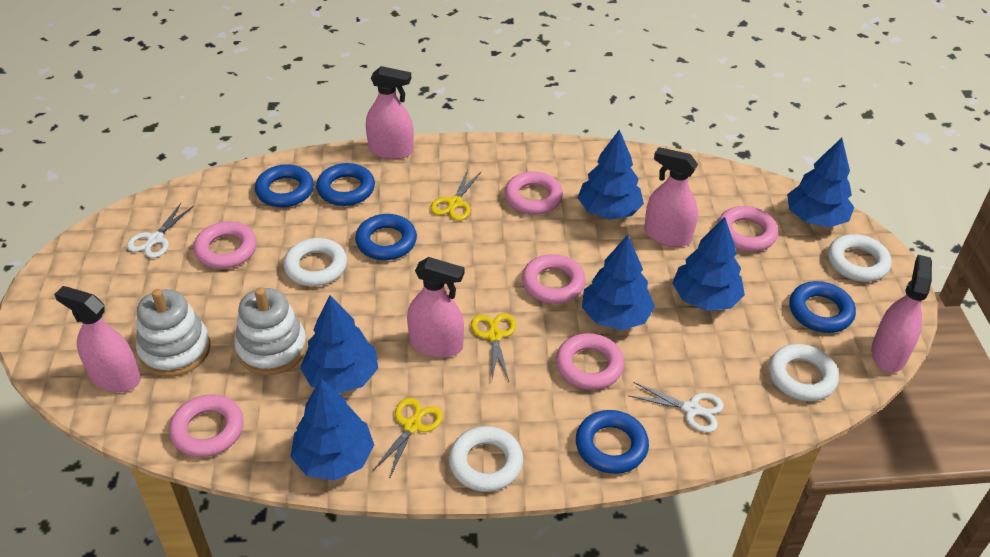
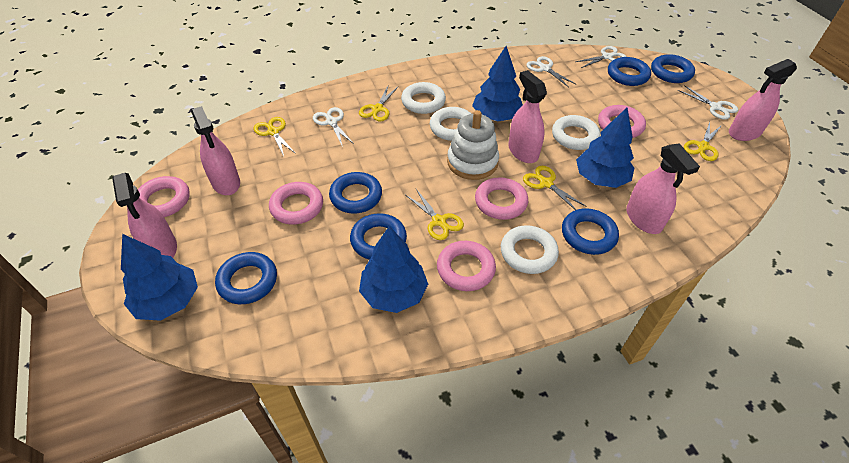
blue ring: 5 -> 6
blue tree: 6 -> 4
pink ring: 6 -> 5
white scissors: 2 -> 4
white stacking toy: 2 -> 1
yellow scissors: 3 -> 5

